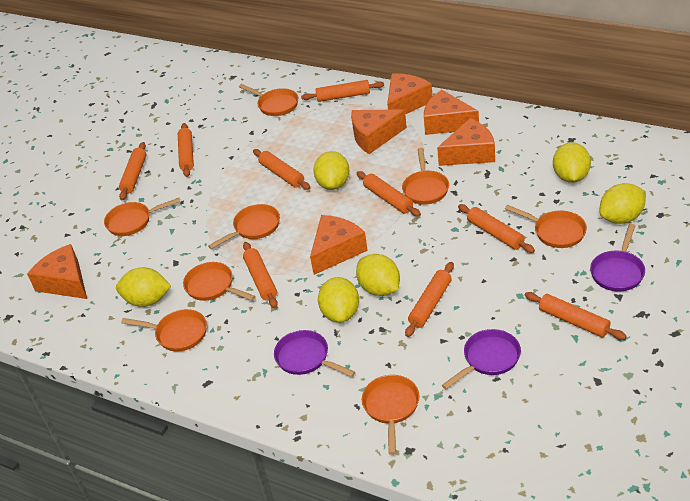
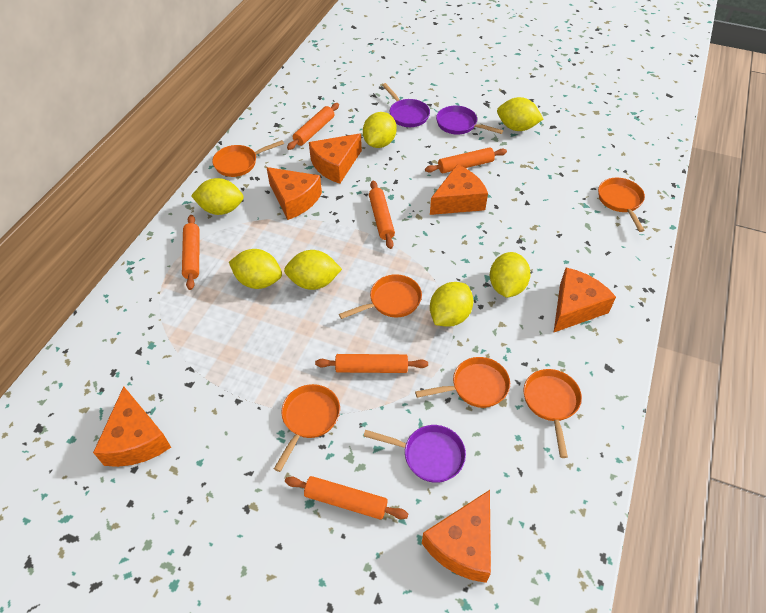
orange pan: 8 -> 6
orange rolling pin: 9 -> 6
yellow lemon: 6 -> 7

